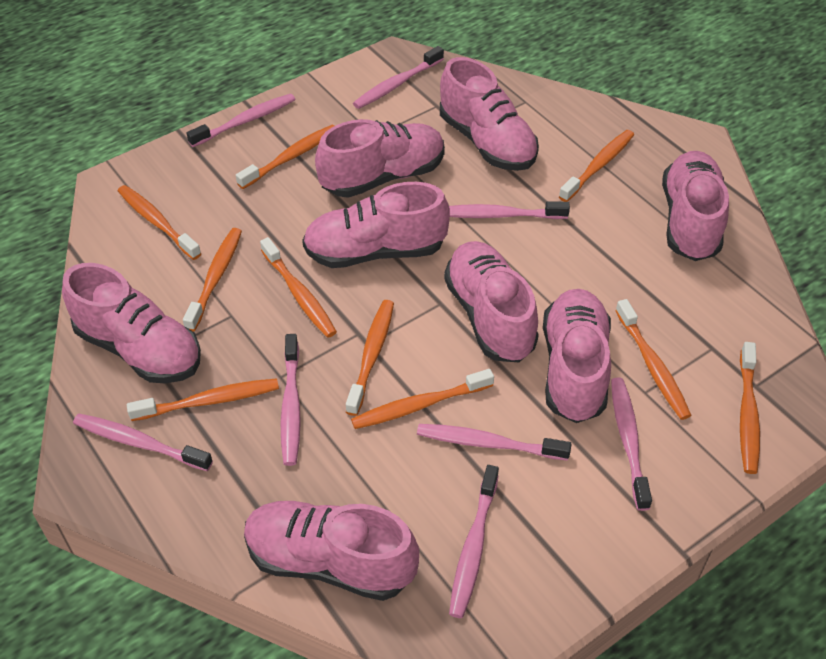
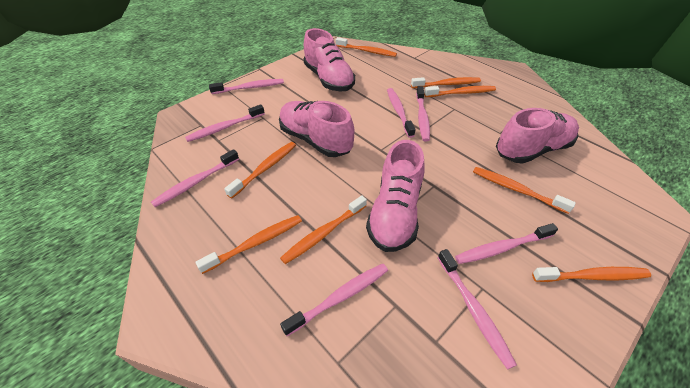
orange toothbrush: 10 -> 8
pink shoe: 8 -> 4

